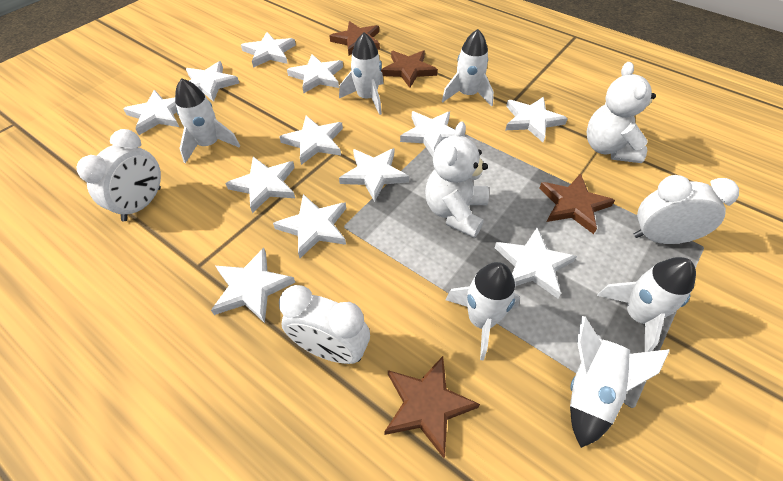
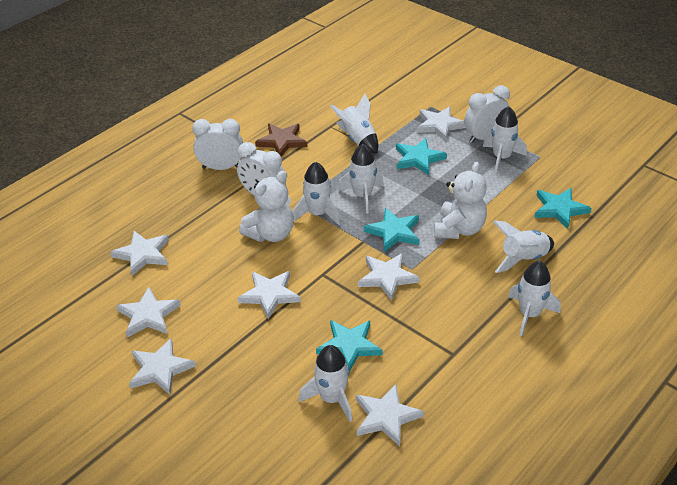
brown star: 4 -> 1
turquoise star: 0 -> 4
white rocket: 6 -> 7
white star: 12 -> 7

